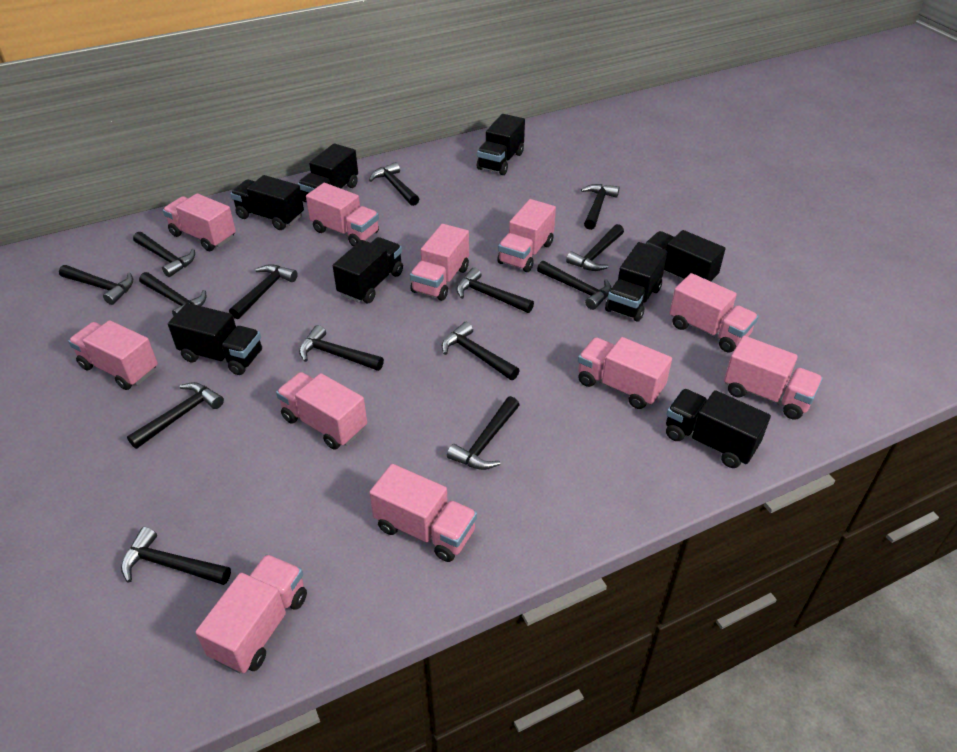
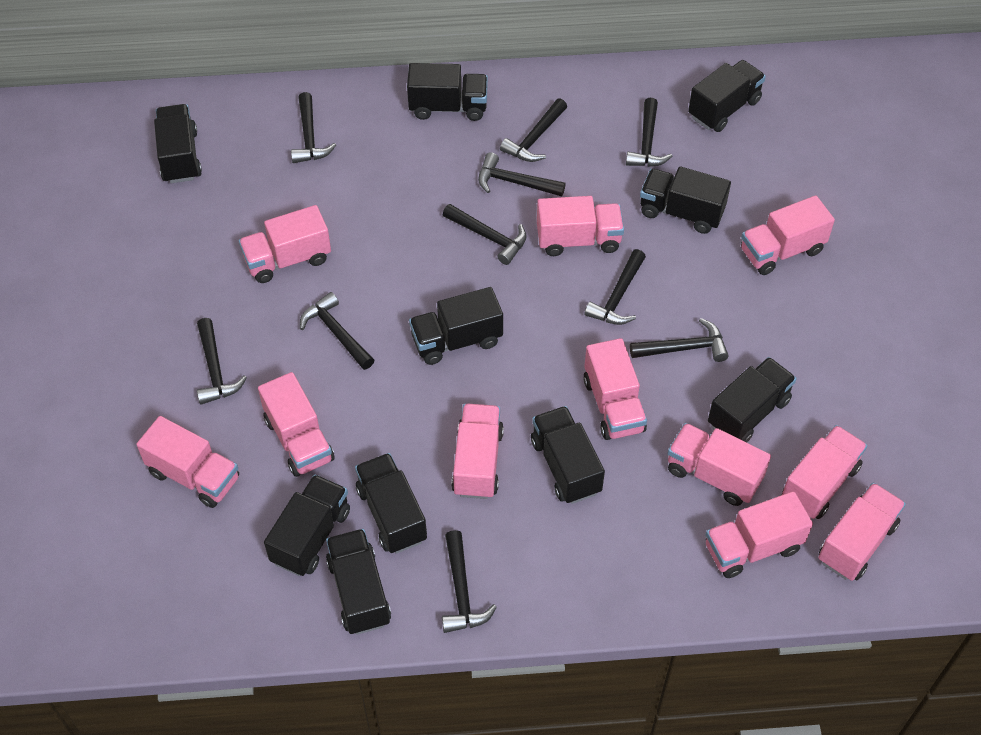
black hammer: 14 -> 10
black truck: 8 -> 10

